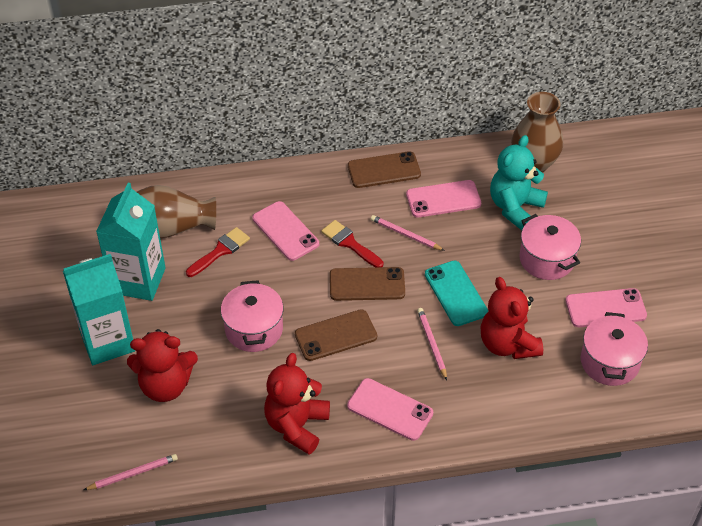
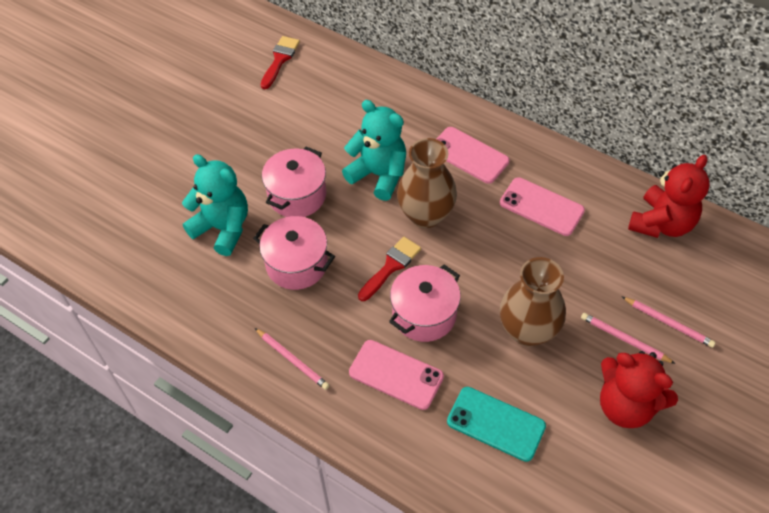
brown phone: 3 -> 0
pink phone: 4 -> 3
red teddy bear: 3 -> 2
turquoise carton: 2 -> 0
turquoise teddy bear: 1 -> 2

